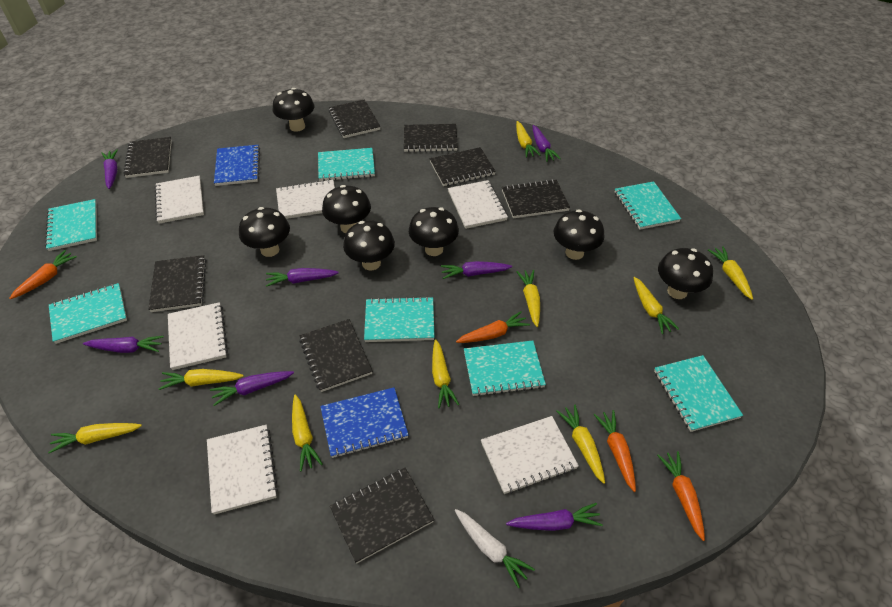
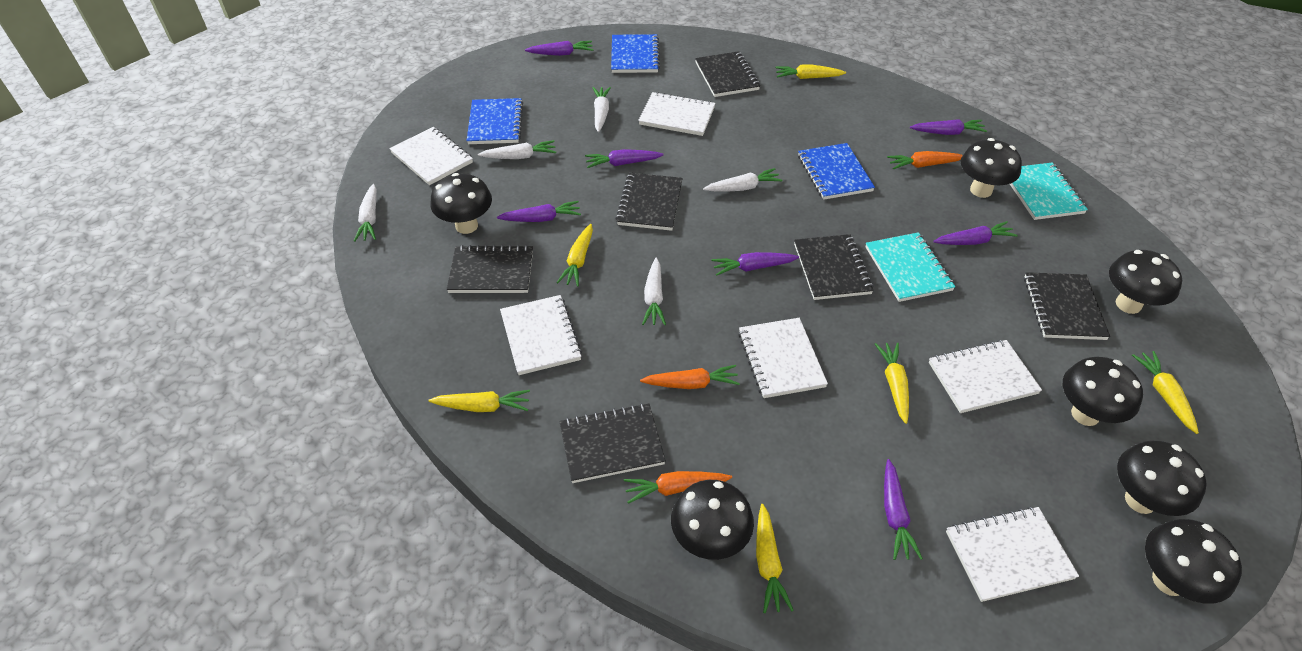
black notebook: 8 -> 6
blue notebook: 2 -> 3
orange carrot: 4 -> 3
turquoise notebook: 7 -> 2
white carrot: 1 -> 5
yellow carrot: 9 -> 6

